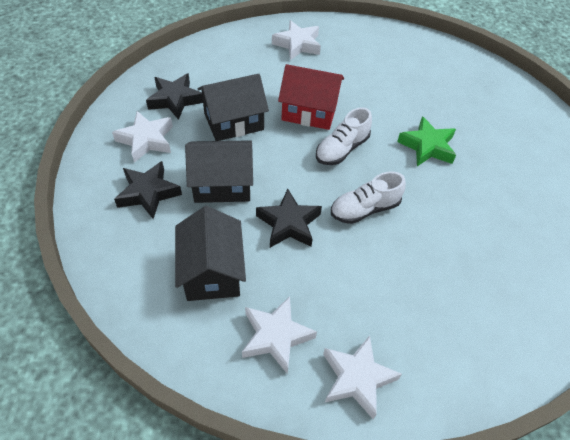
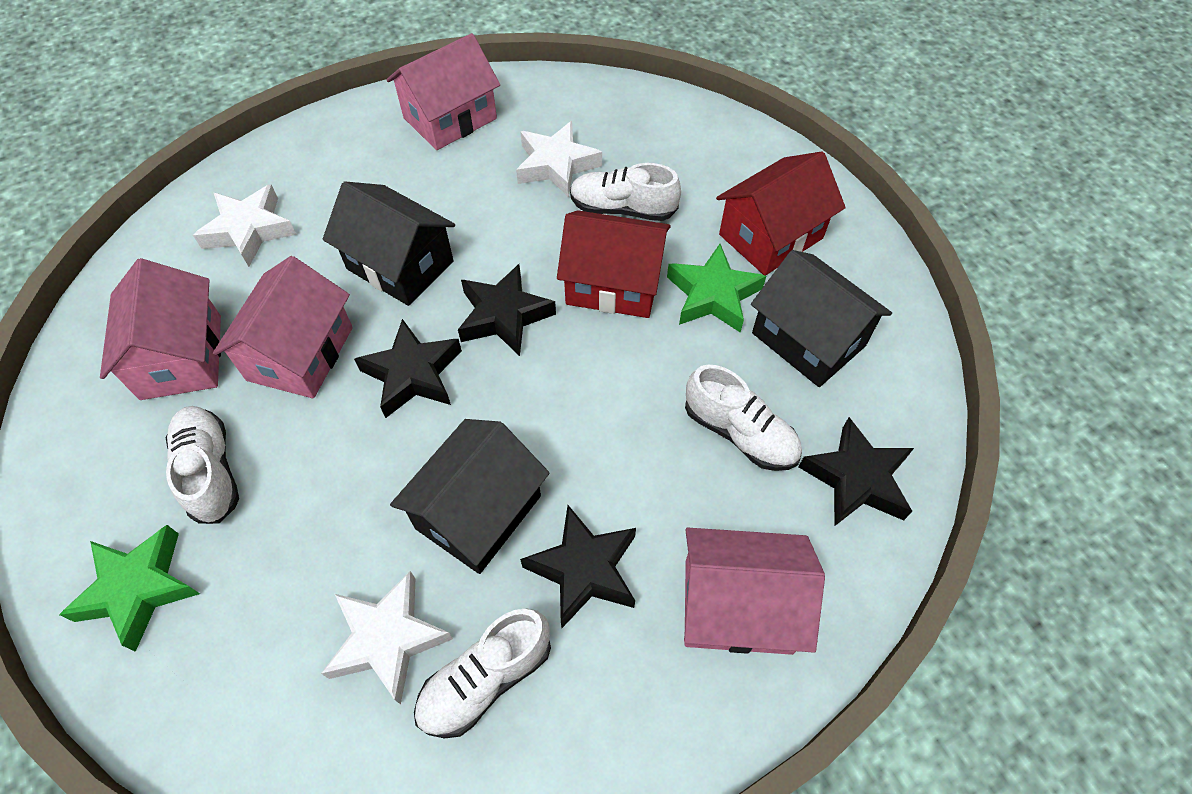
black star: 3 -> 4
green star: 1 -> 2
pink house: 0 -> 4
red house: 1 -> 2
white shoe: 2 -> 4
white star: 4 -> 3

